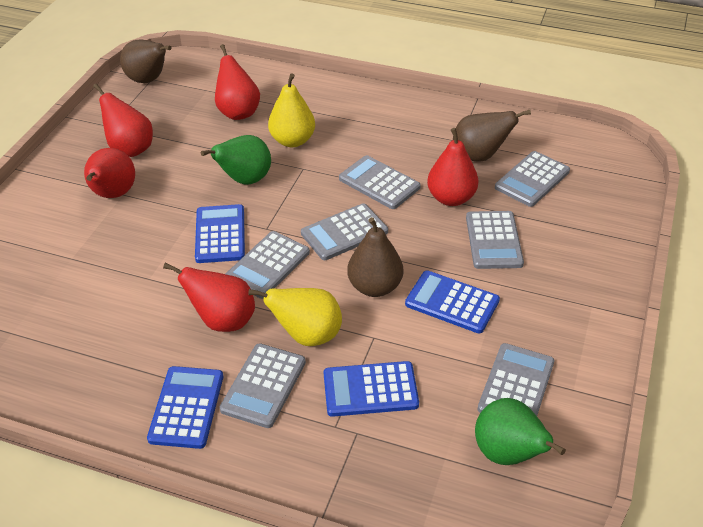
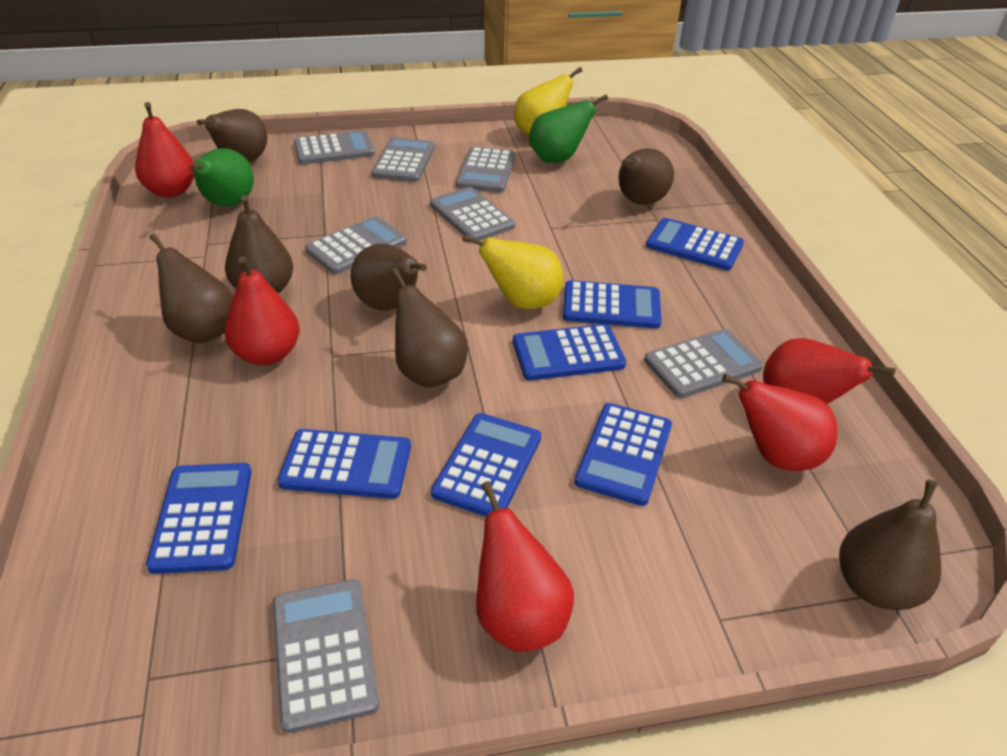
blue calculator: 4 -> 7
brown pear: 3 -> 7

